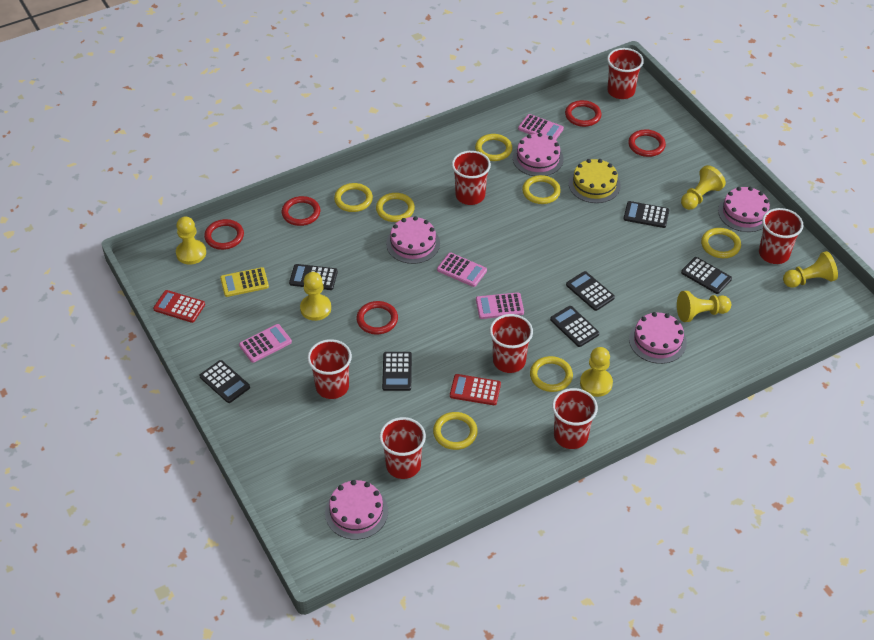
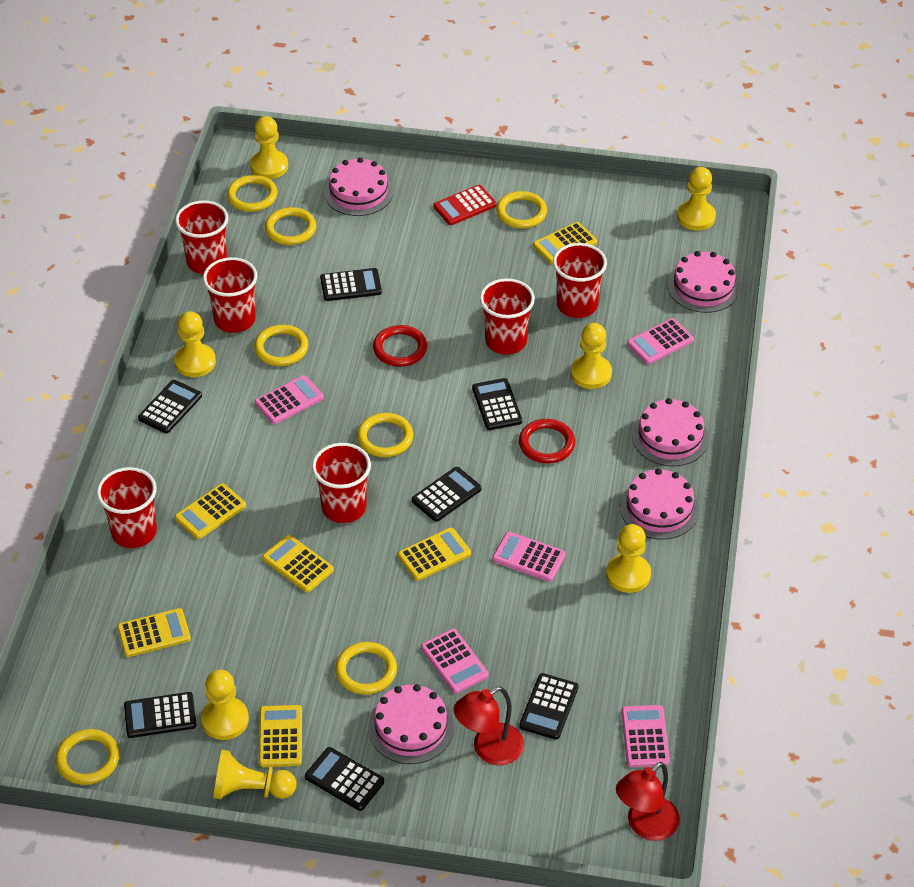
pink calculator: 4 -> 5
red calculator: 2 -> 1
red cup: 7 -> 6
red lamp: 0 -> 2
red ring: 5 -> 2
yellow cake: 1 -> 0
yellow calculator: 1 -> 6
yellow pawn: 6 -> 7

